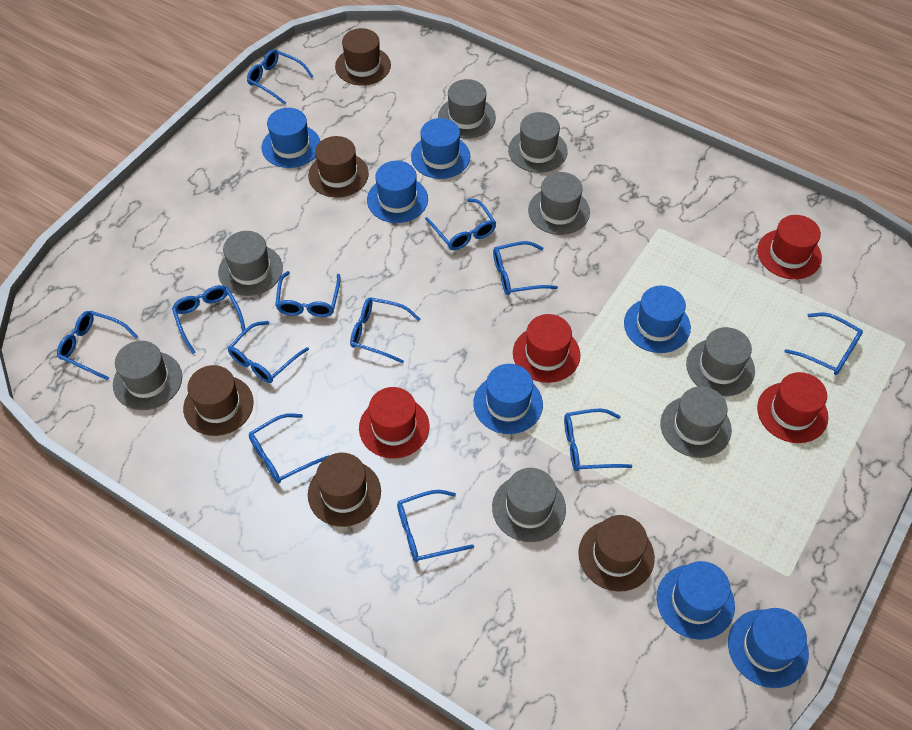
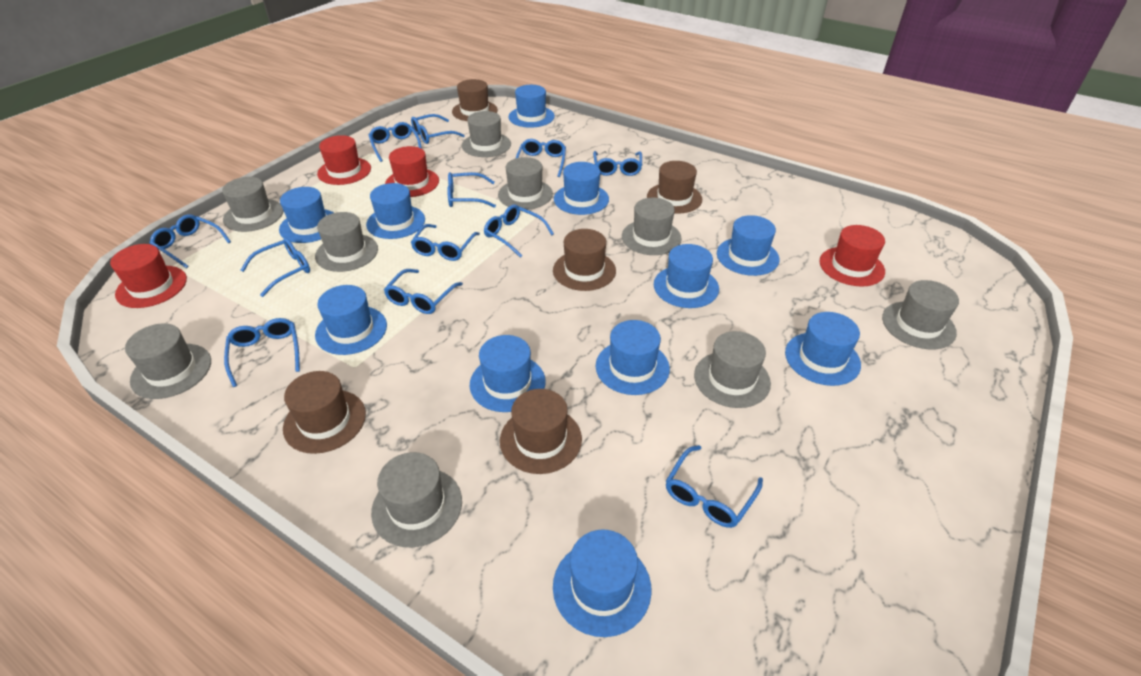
blue hat: 7 -> 11
grey hat: 8 -> 9

